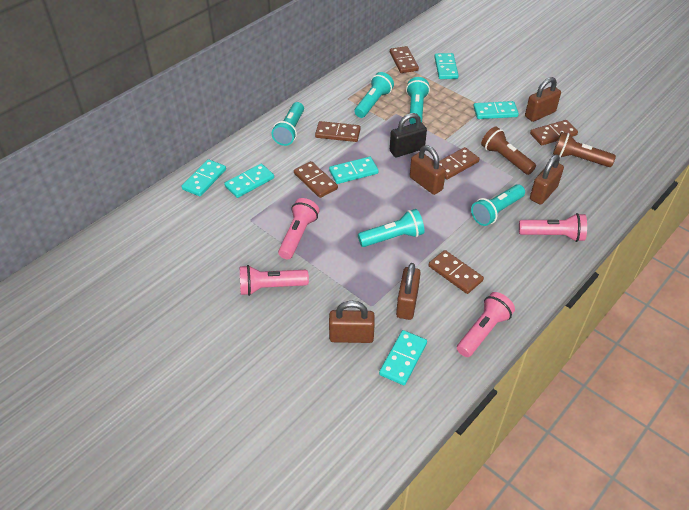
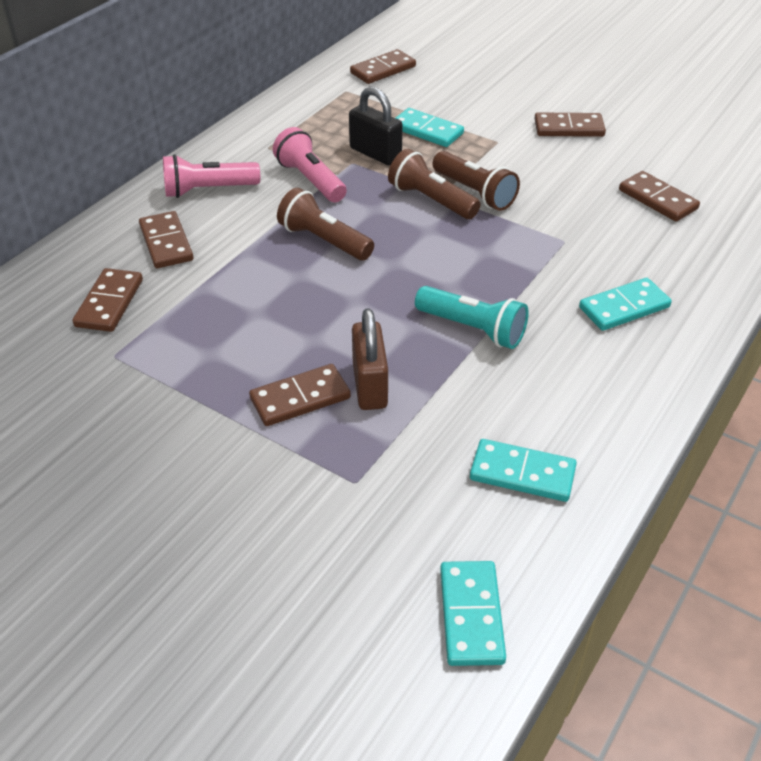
brown flashlight: 2 -> 3
brown padlock: 5 -> 1
pink flashlight: 4 -> 2
turquoise domino: 6 -> 4
turquoise flashlight: 5 -> 1

